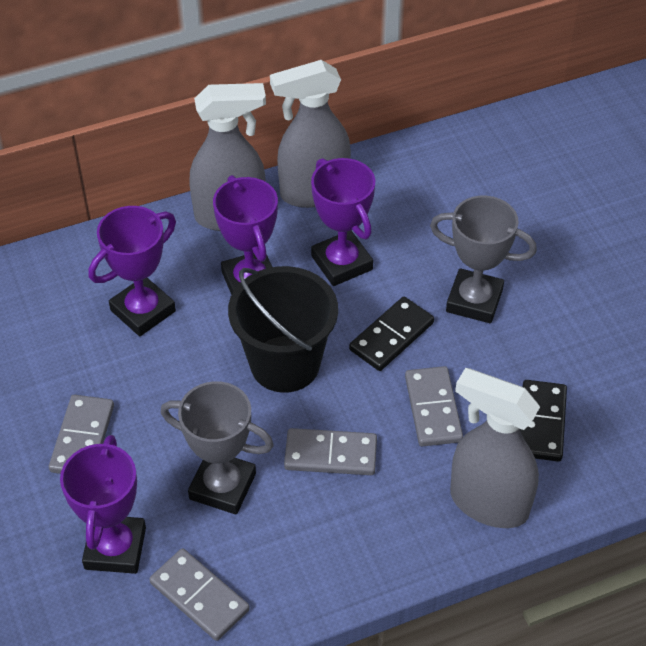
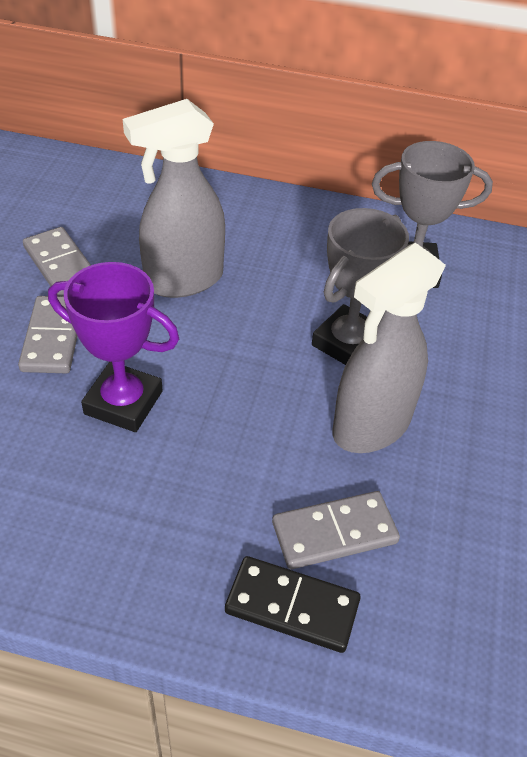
black bucket: 1 -> 0
black domino: 2 -> 1
grey domino: 4 -> 3
grey spray bottle: 3 -> 2
purple trophy: 4 -> 1

